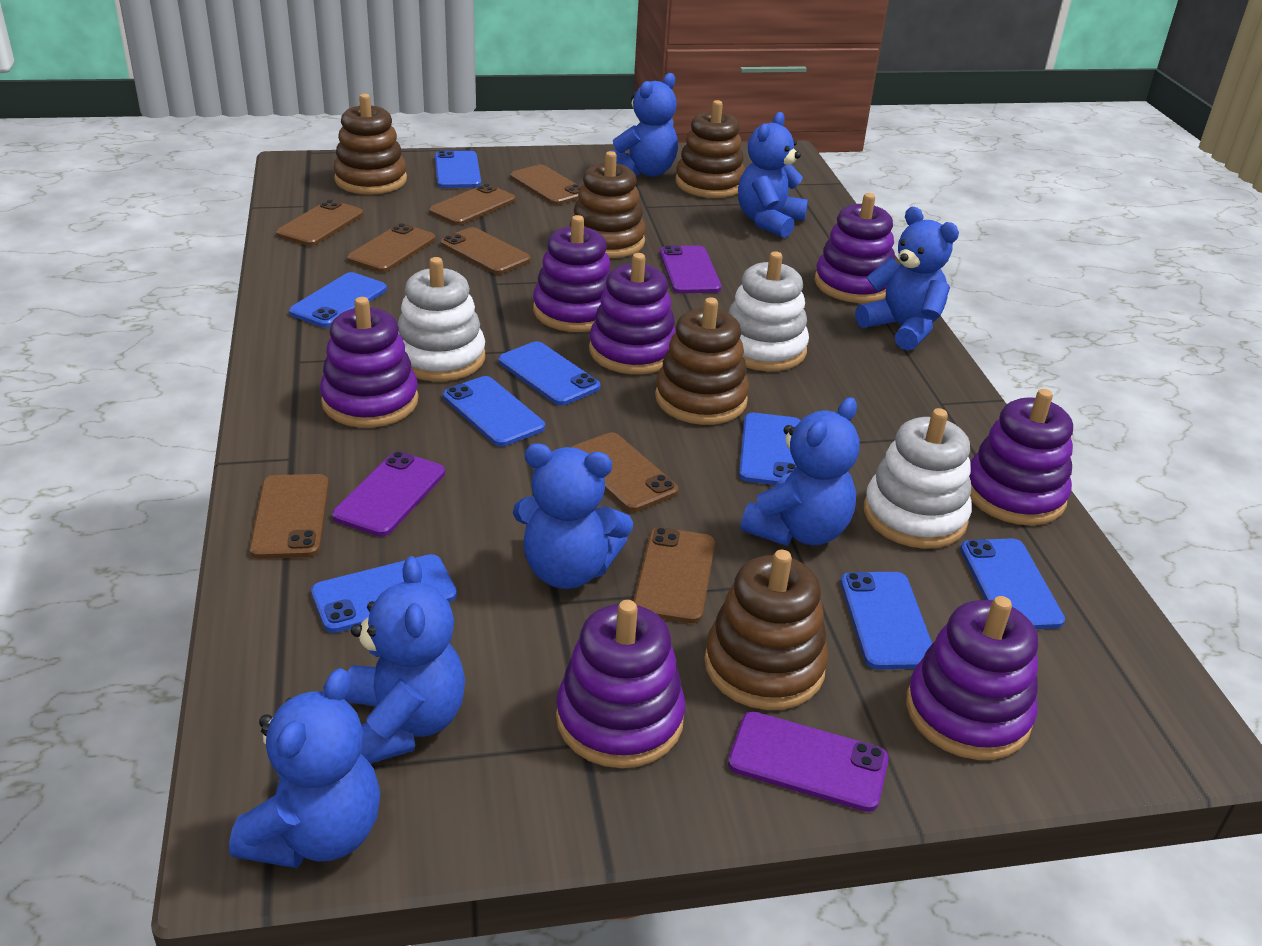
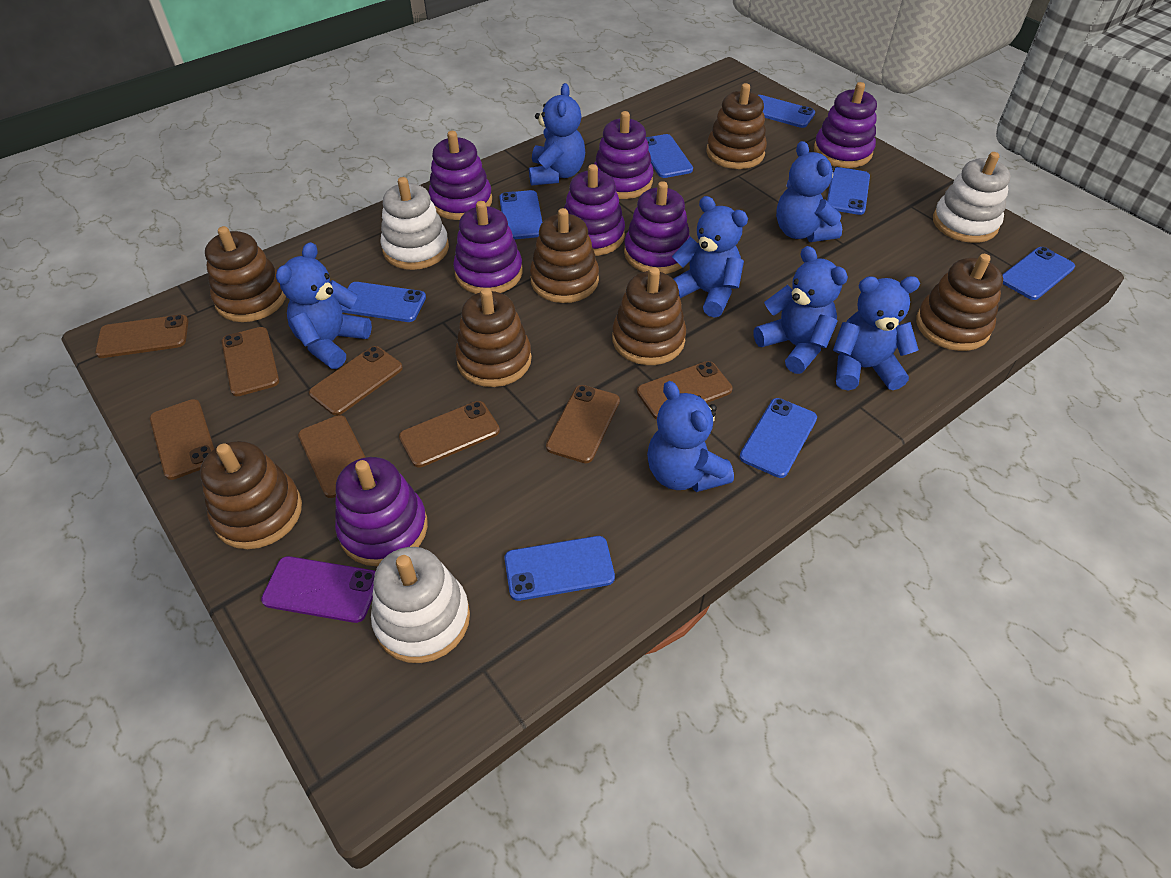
brown stacking toy: 5 -> 7
purple phone: 3 -> 1

